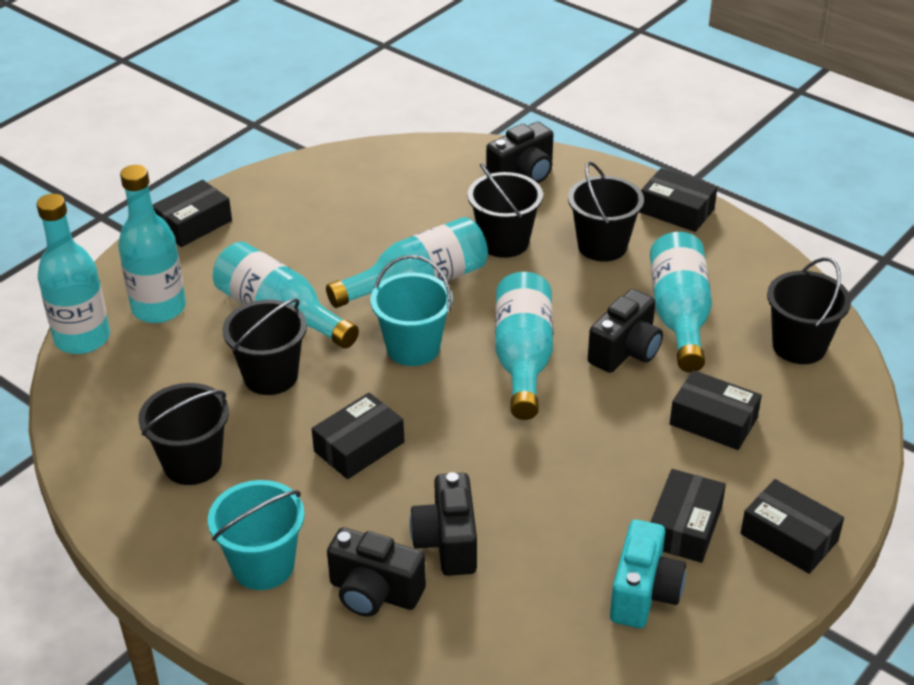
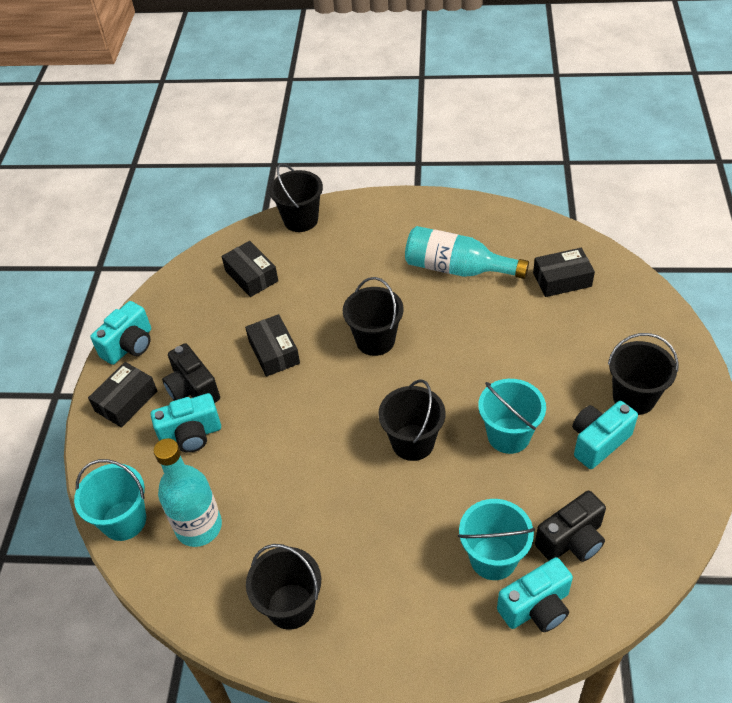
black box: 6 -> 4
black camera: 4 -> 2
turquoise bottle: 6 -> 2
turquoise bucket: 2 -> 3
turquoise camera: 1 -> 4

